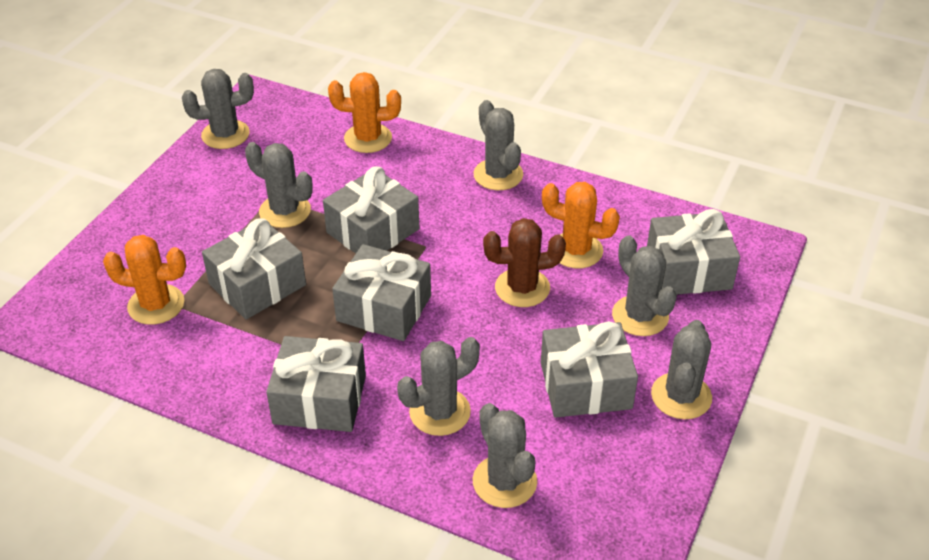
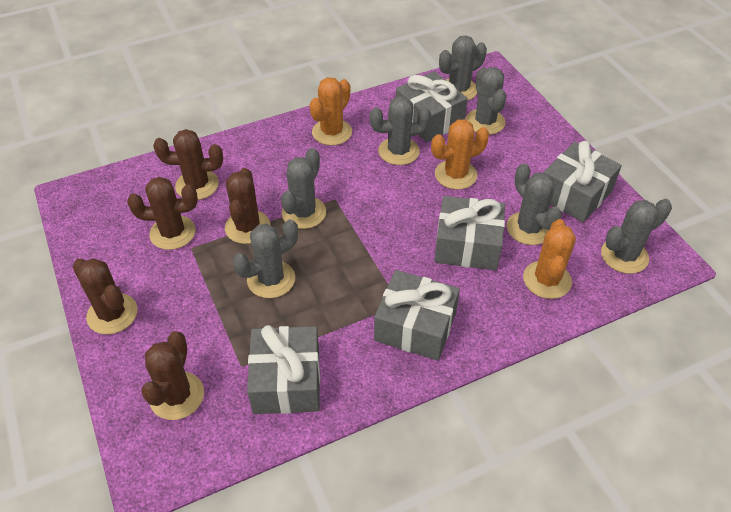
brown cactus: 1 -> 5
grey gift: 6 -> 5

